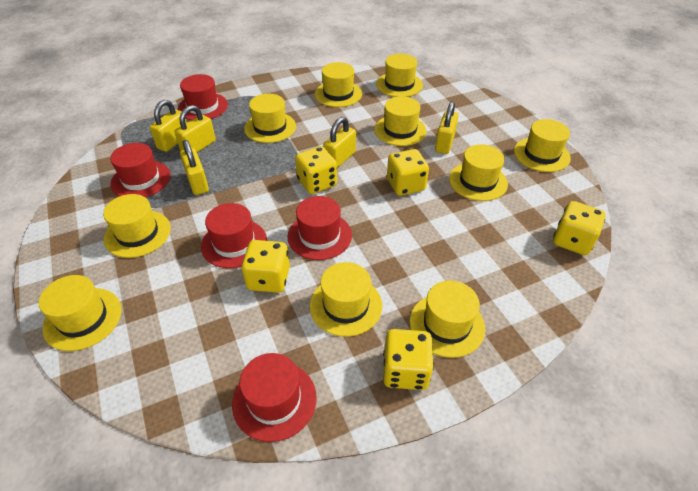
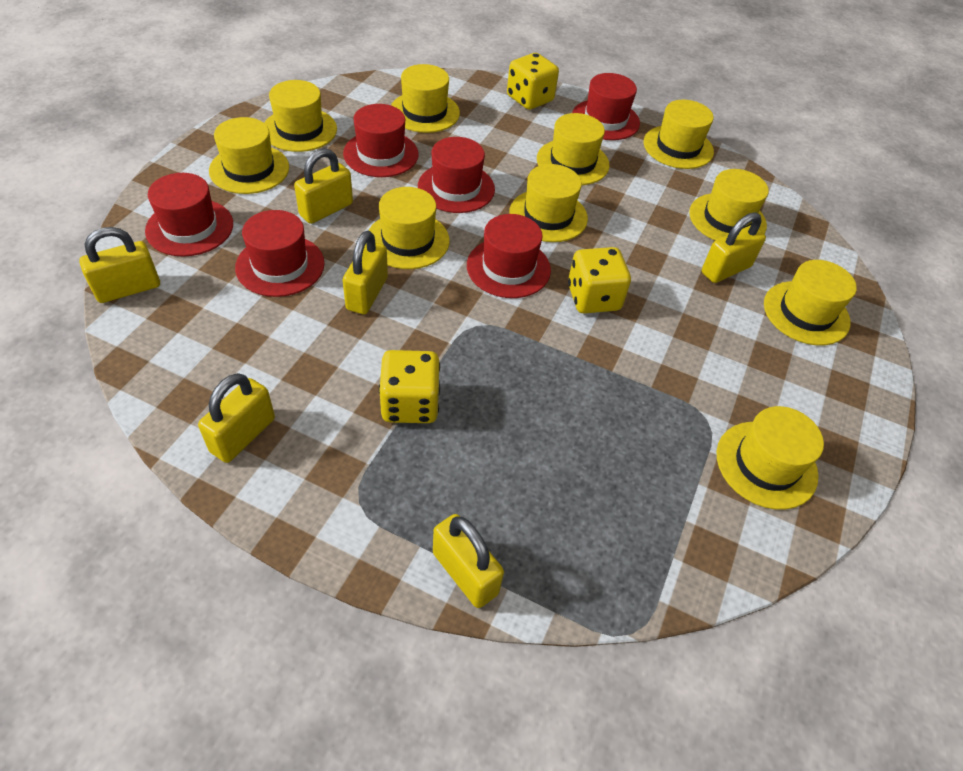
red hat: 5 -> 6
yellow dice: 5 -> 3
yellow padlock: 5 -> 6

